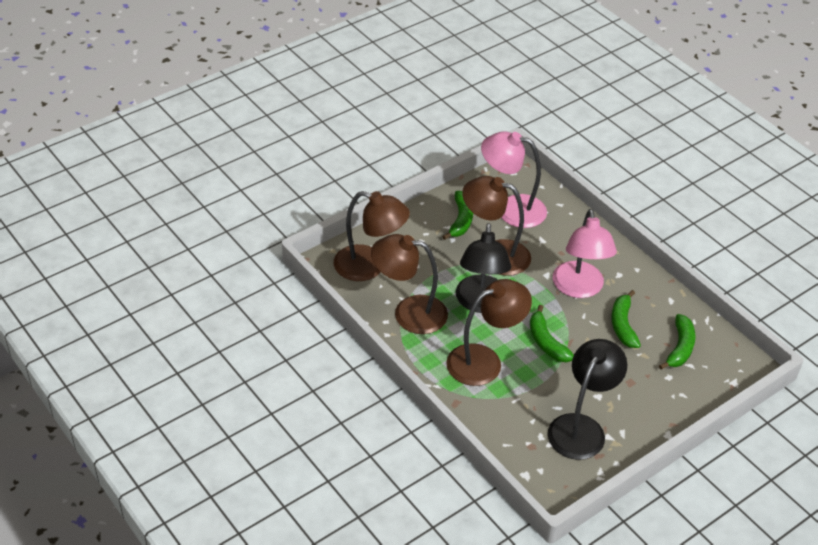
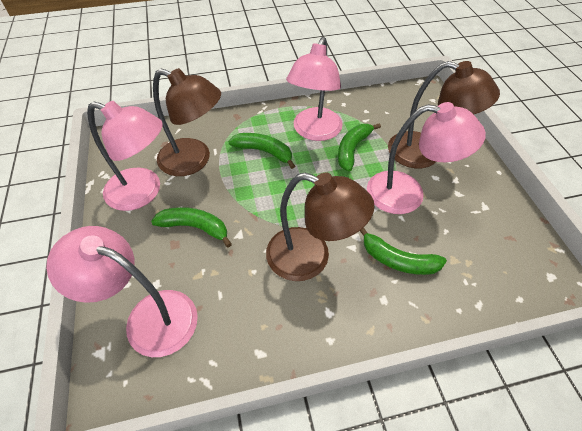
black lamp: 2 -> 0
brown lamp: 4 -> 3
pink lamp: 2 -> 4

